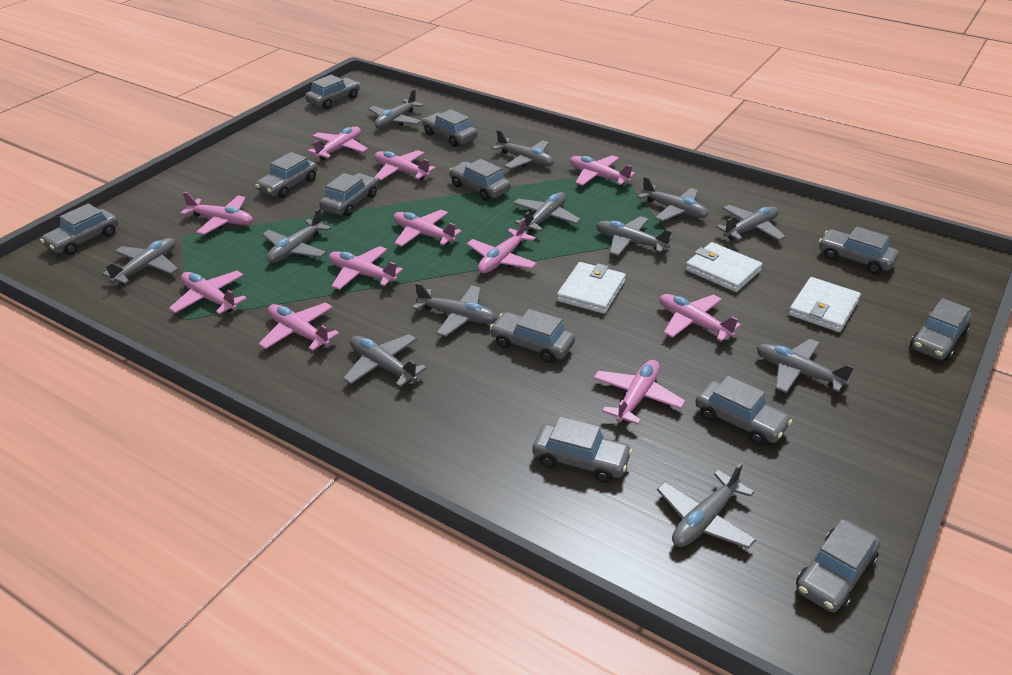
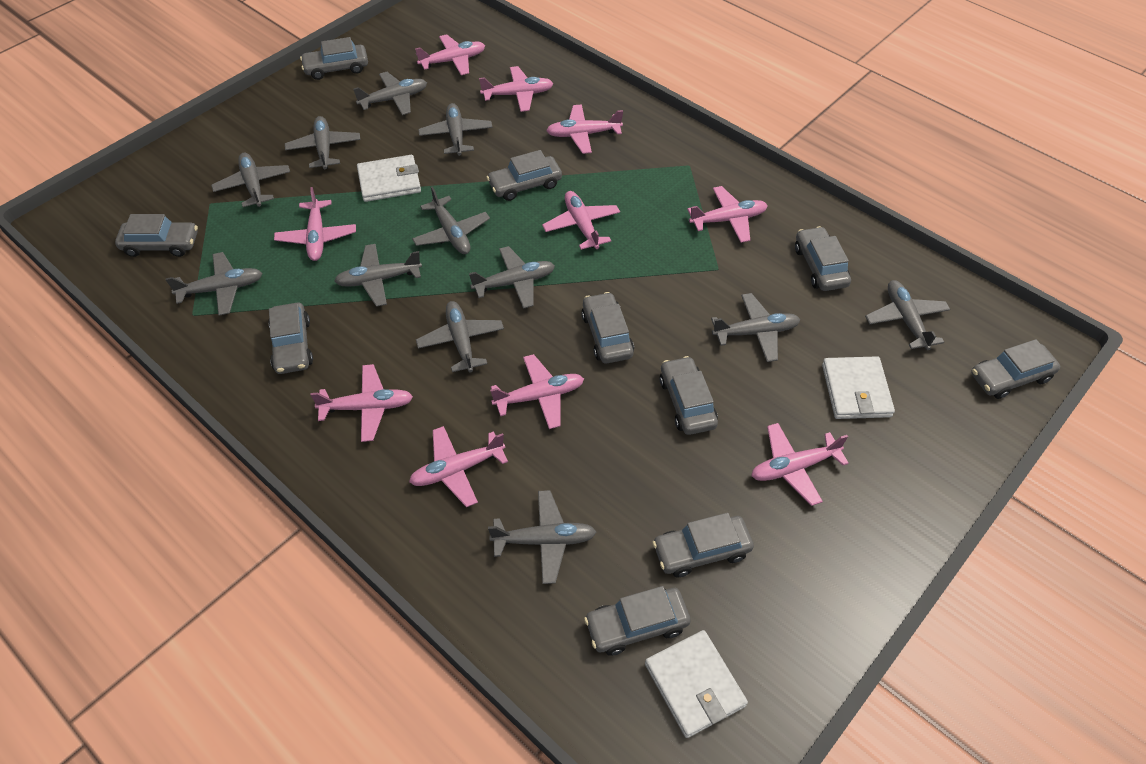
grey car: 12 -> 10
pink plane: 11 -> 10

